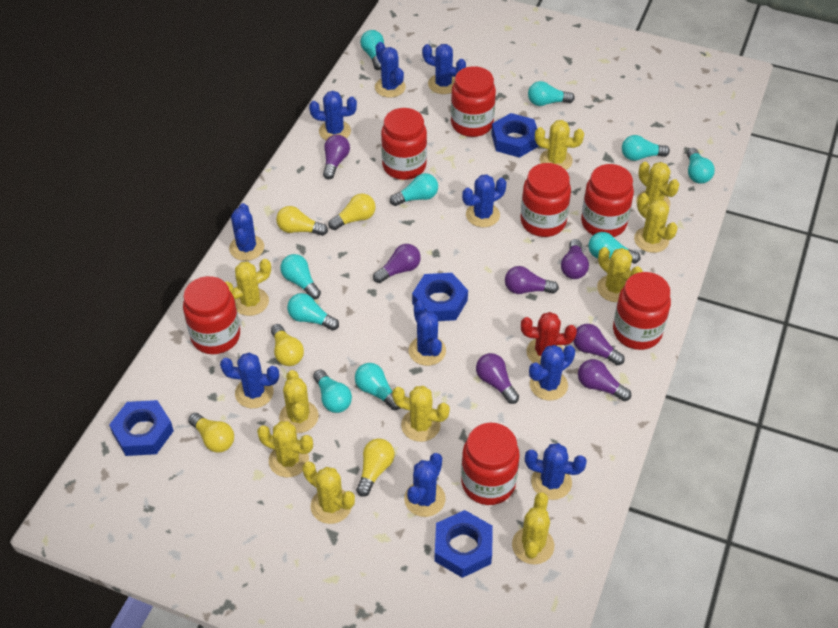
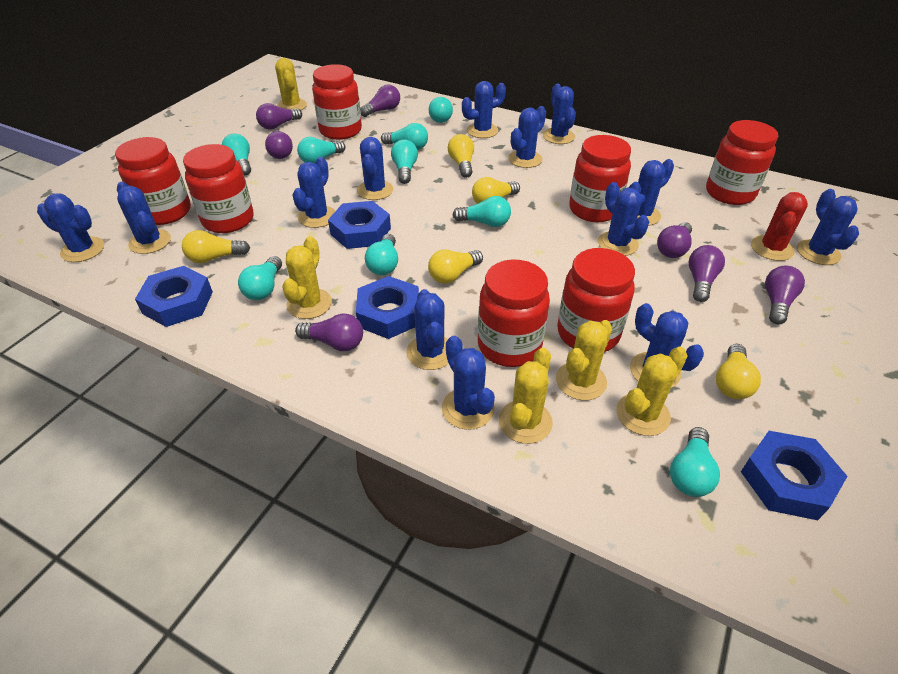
blue cactus: 10 -> 13
turquoise light bulb: 10 -> 9
yellow cactus: 10 -> 5

